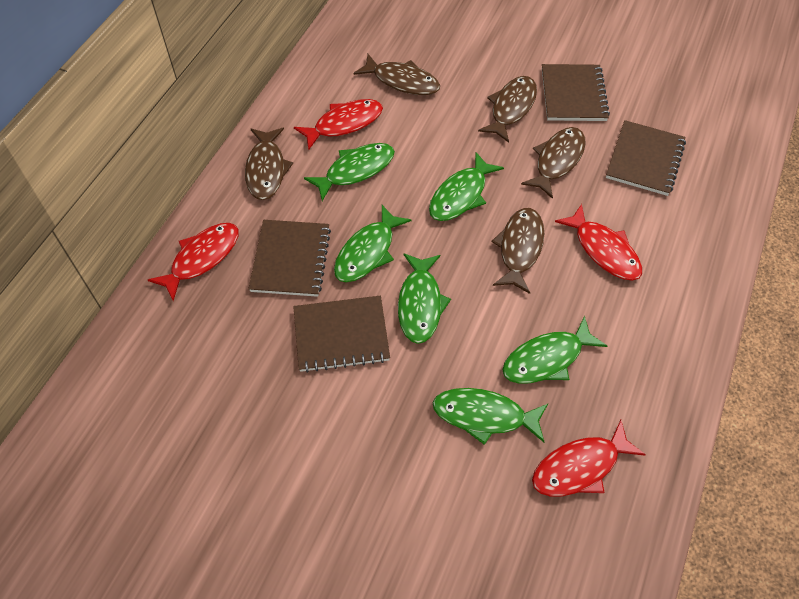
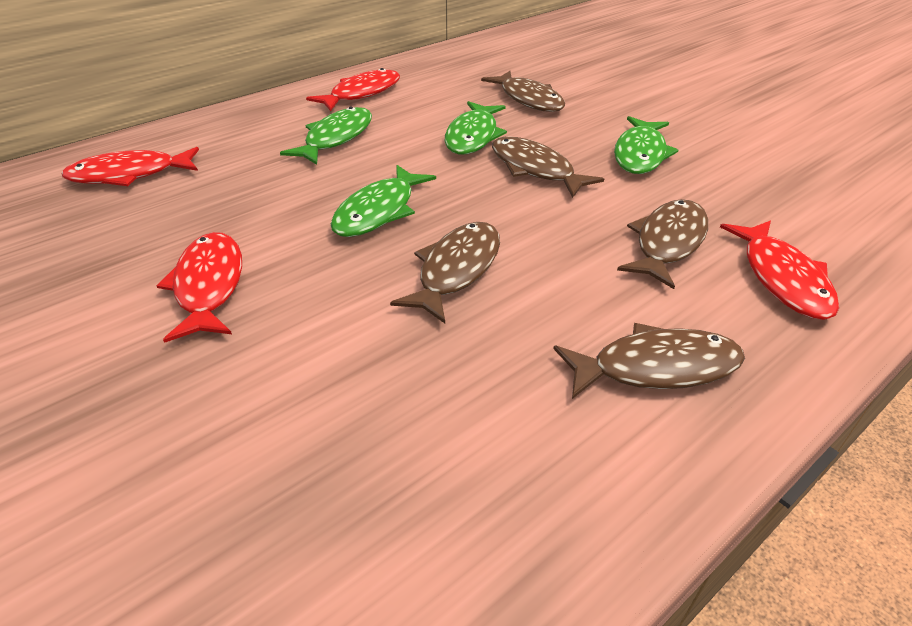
brown notebook: 4 -> 0
green fish: 6 -> 4

